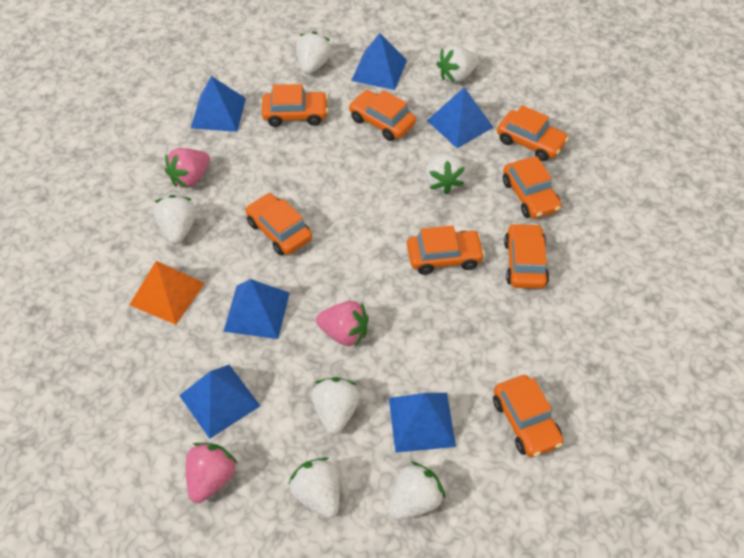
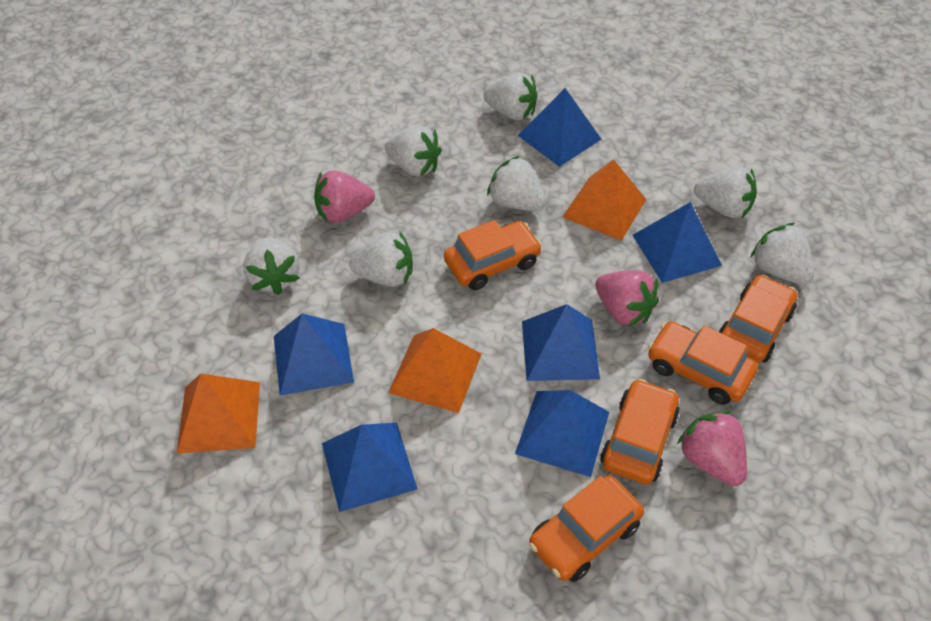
orange car: 8 -> 5
orange pyramid: 1 -> 3

